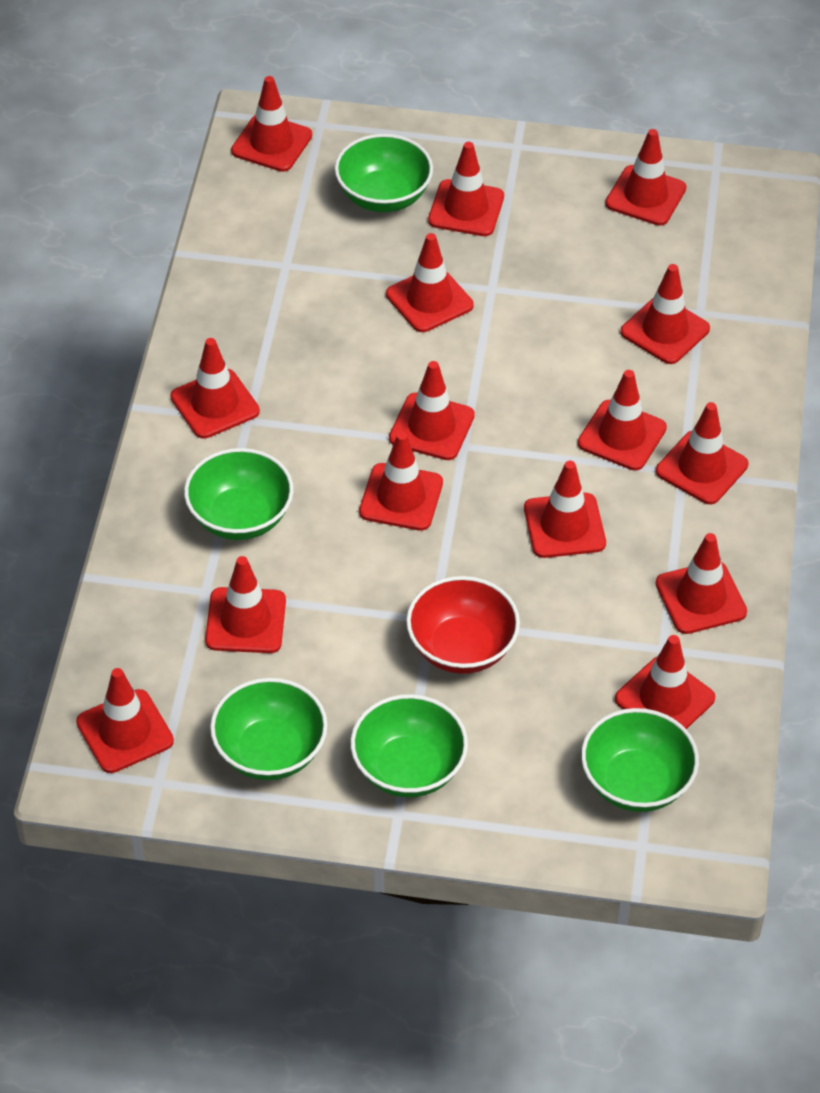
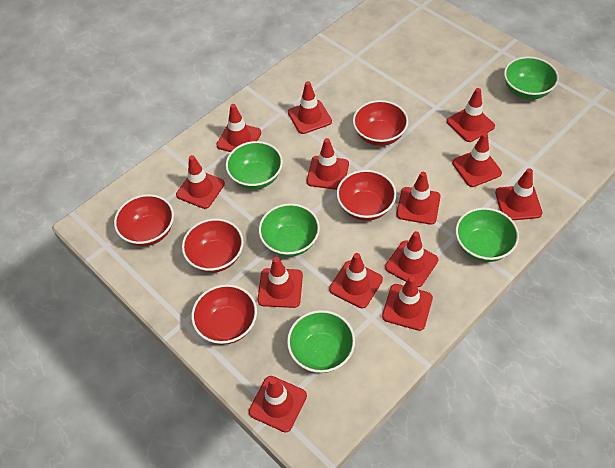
red bowl: 1 -> 5
red traffic cone: 15 -> 13

